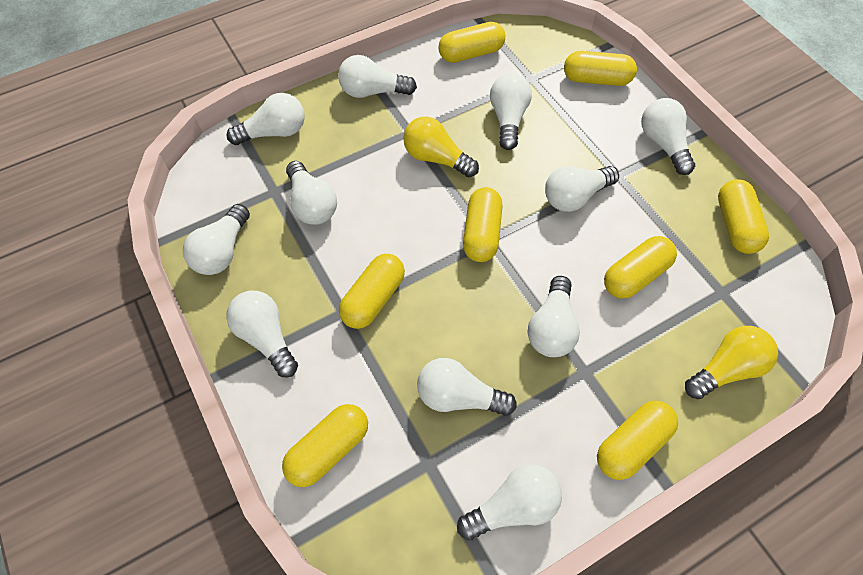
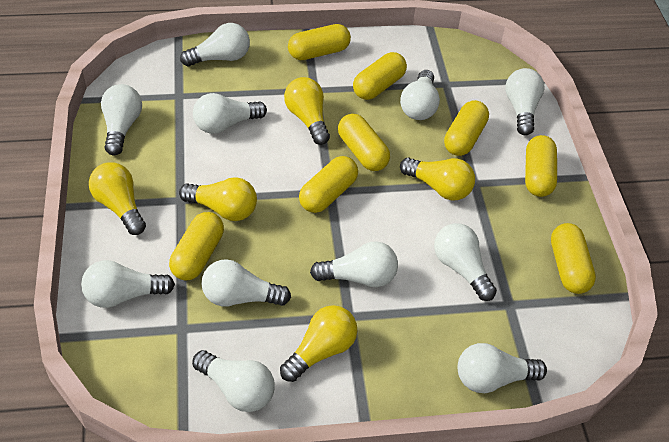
yellow light bulb: 2 -> 5

